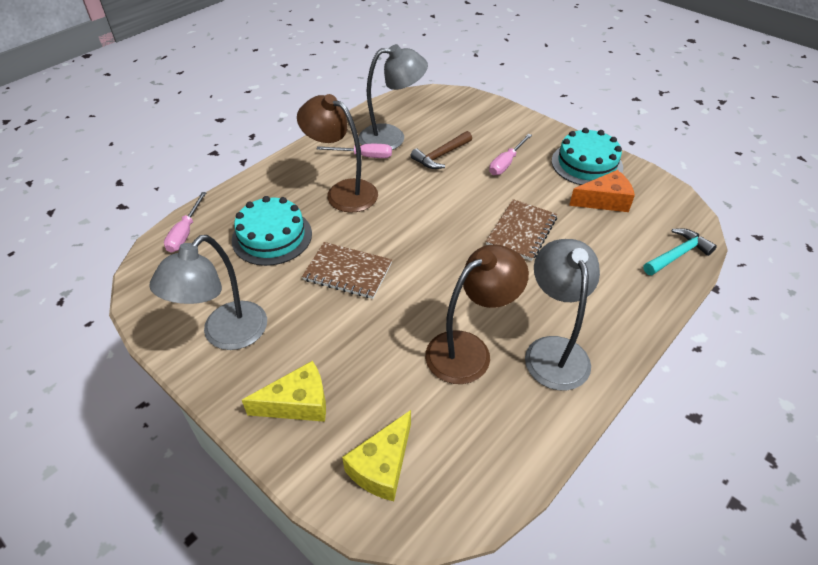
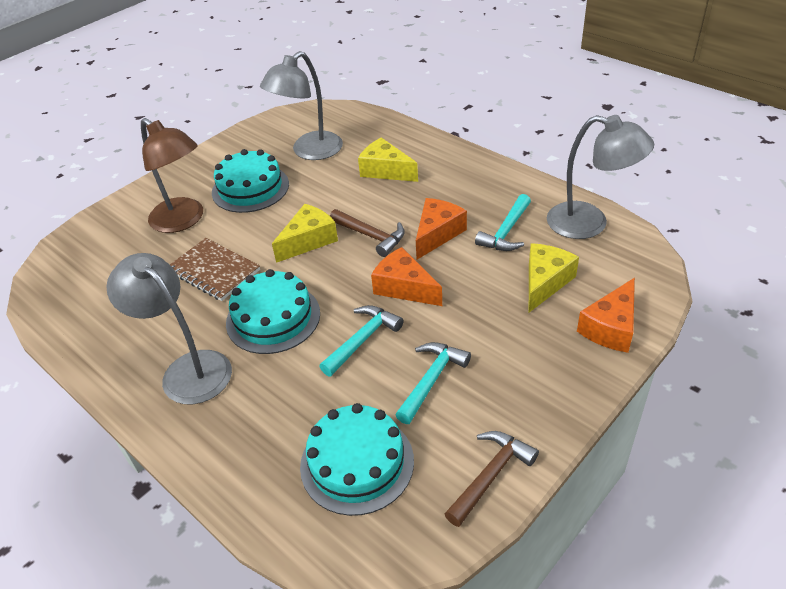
brown hammer: 1 -> 2
brown lamp: 2 -> 1
brown notebook: 2 -> 1
orange cheese: 1 -> 3
pink screwdriver: 3 -> 0
turquoise cake: 2 -> 3
turquoise hammer: 1 -> 3
yellow cheese: 2 -> 3

